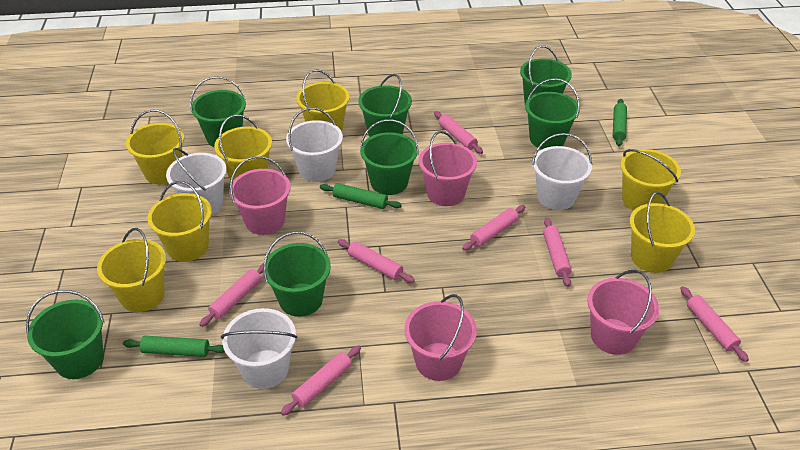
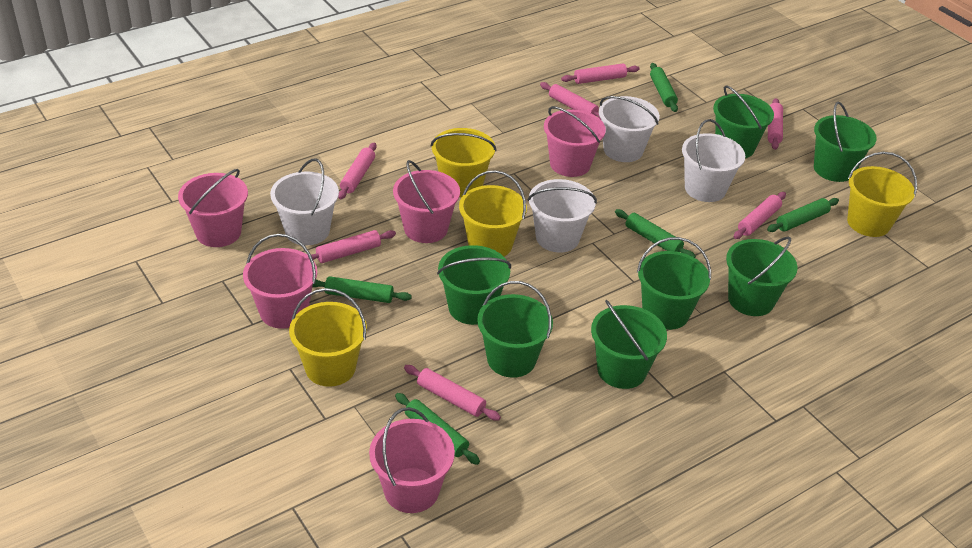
green rolling pin: 3 -> 5
pink bucket: 4 -> 5
yellow bucket: 7 -> 4

